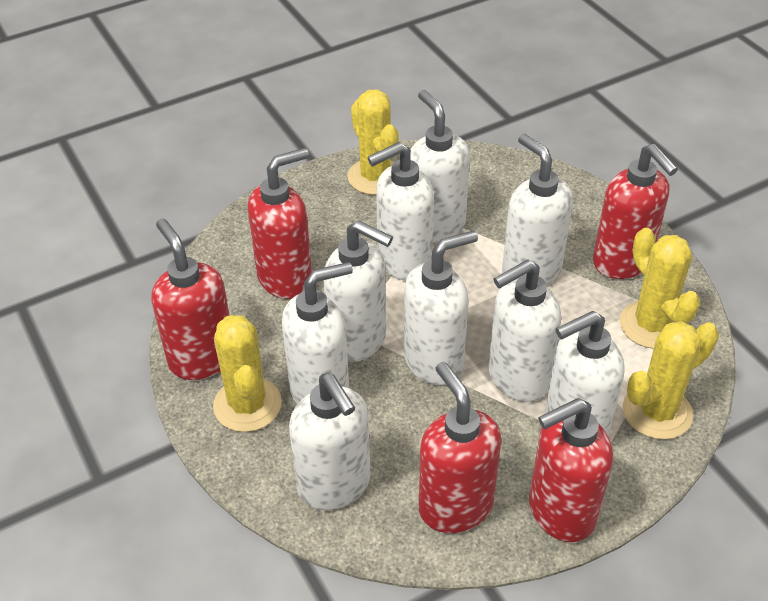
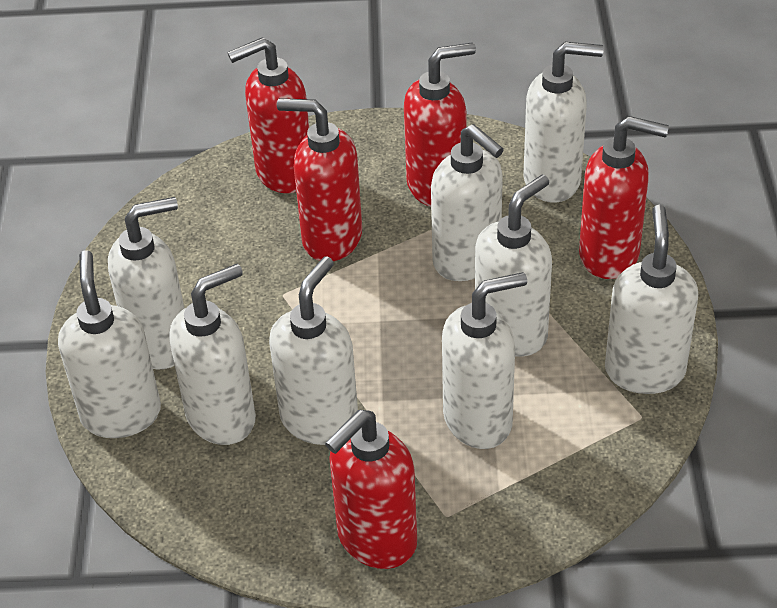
yellow cactus: 4 -> 0

